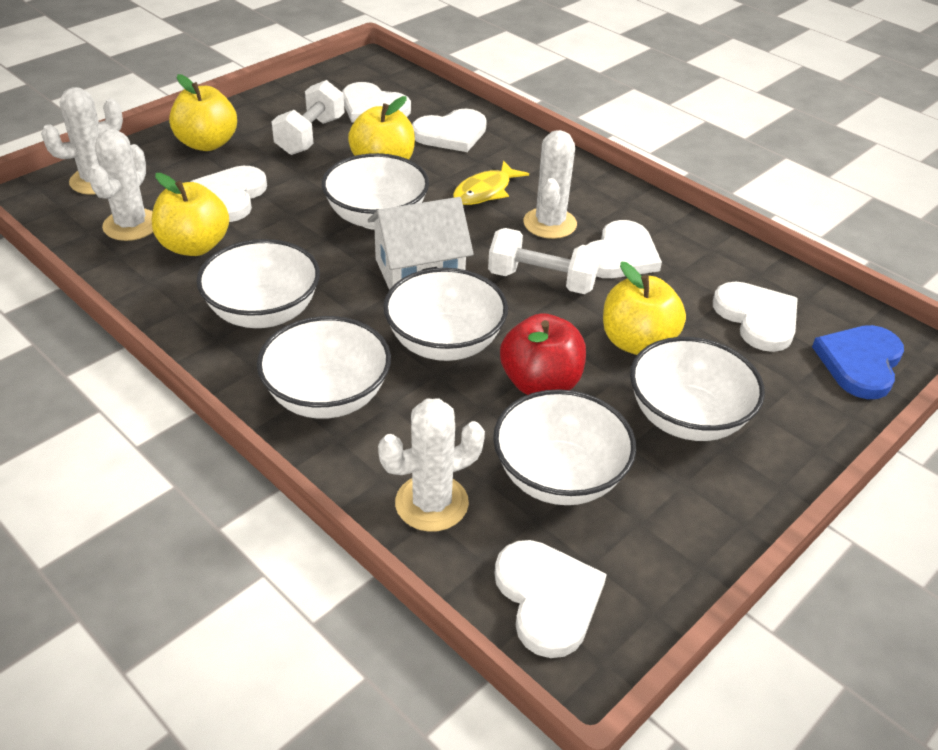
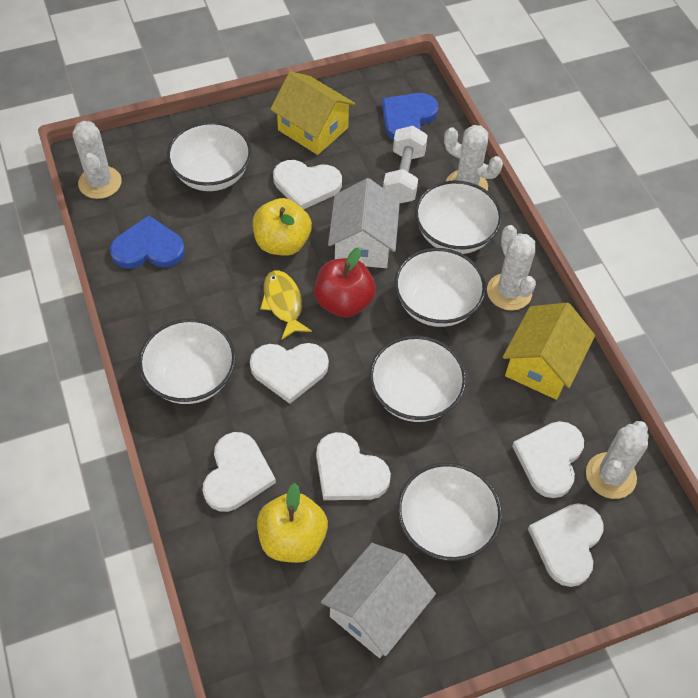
blue heart: 1 -> 2
white dumbbell: 2 -> 1
white house: 1 -> 2
yellow apple: 4 -> 2
yellow house: 0 -> 2

